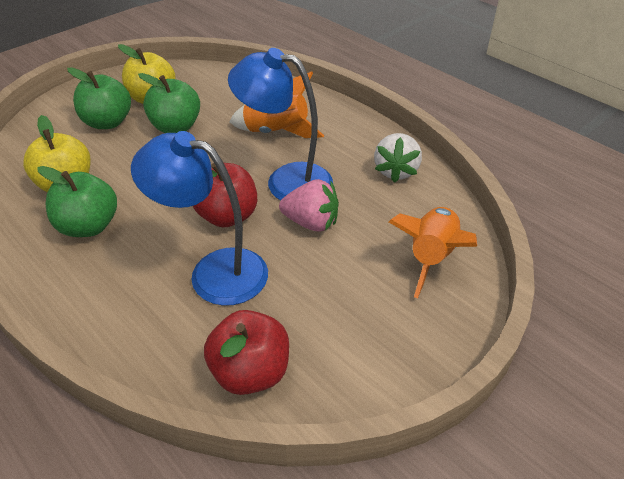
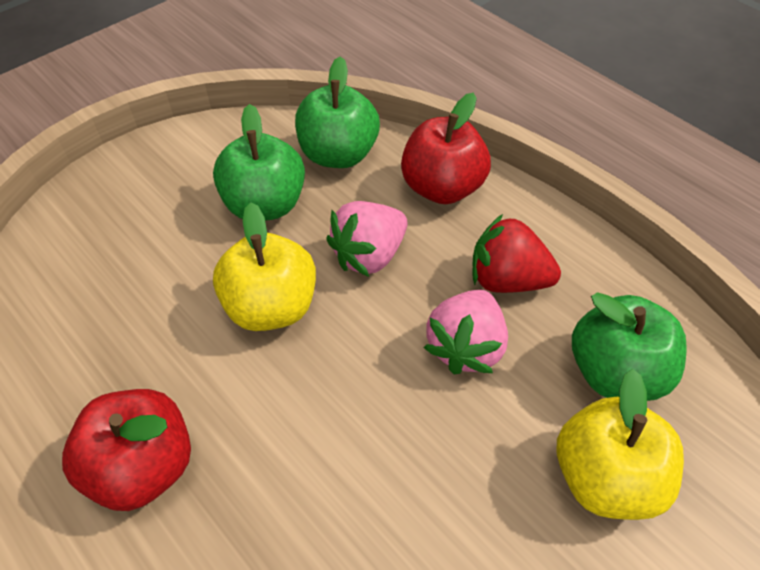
blue lamp: 2 -> 0
orange rocket: 2 -> 0
pink strawberry: 1 -> 2
red strawberry: 0 -> 1
white strawberry: 1 -> 0

